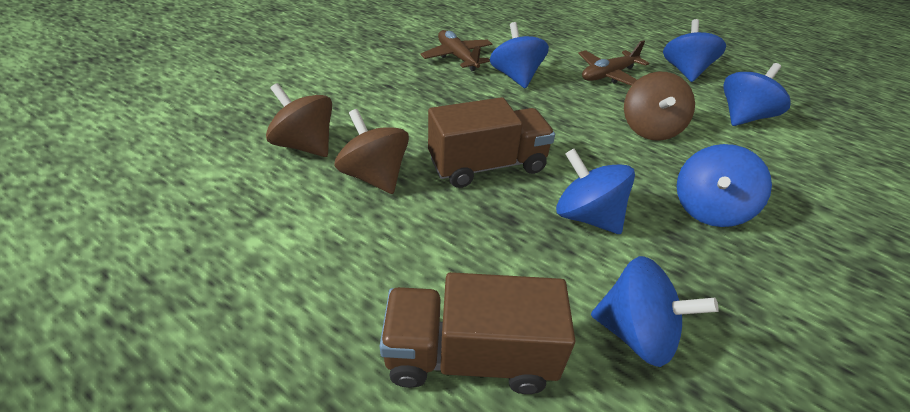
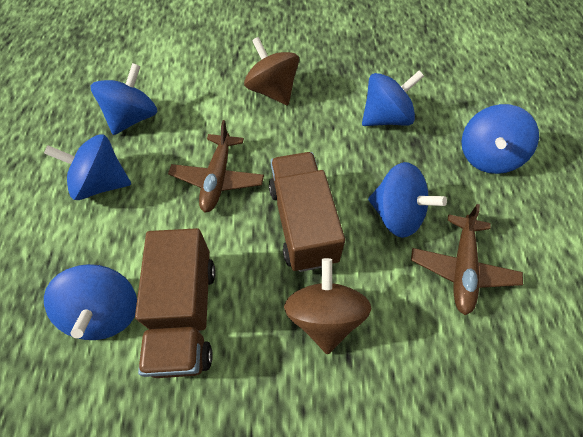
brown spinning top: 3 -> 2

